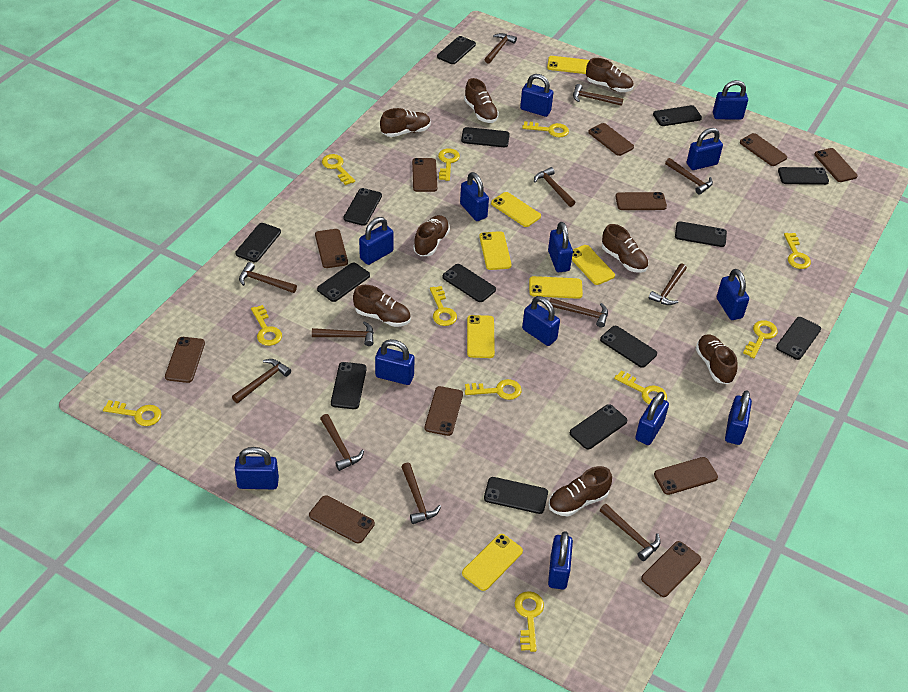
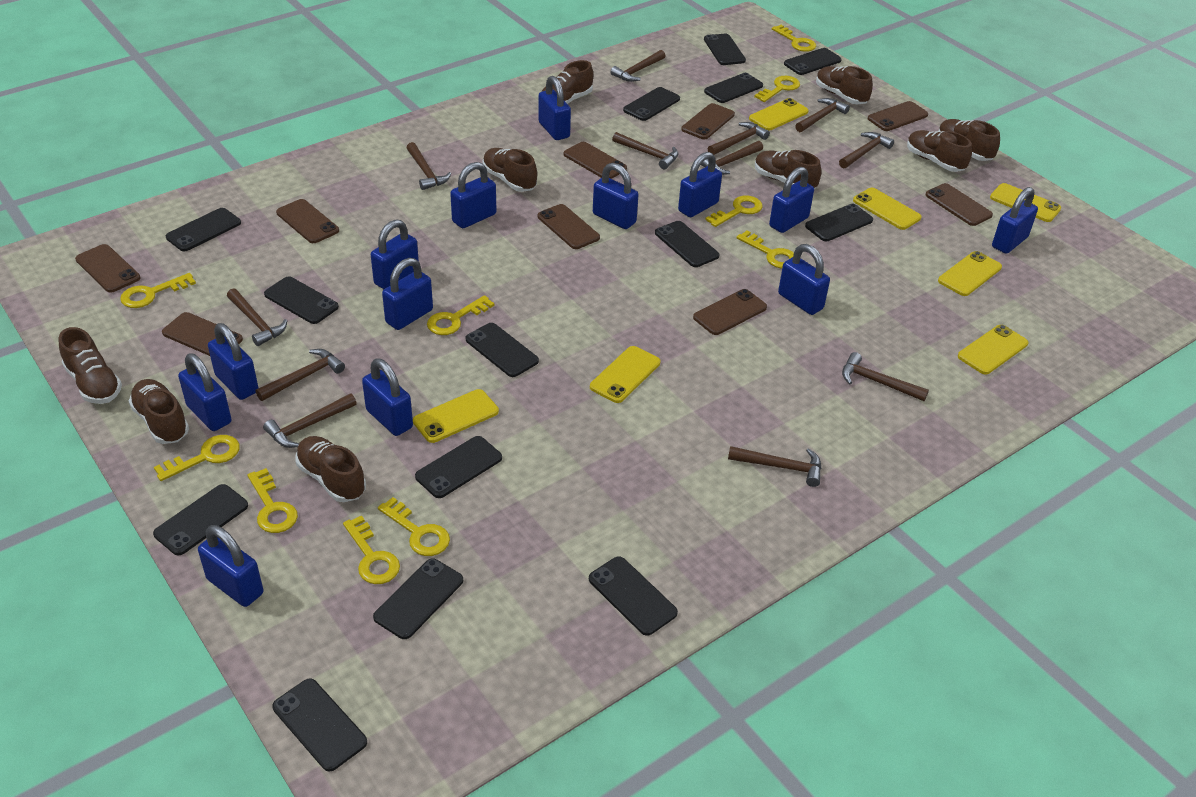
brown phone: 11 -> 9
brown shoe: 8 -> 9
yellow key: 11 -> 10

